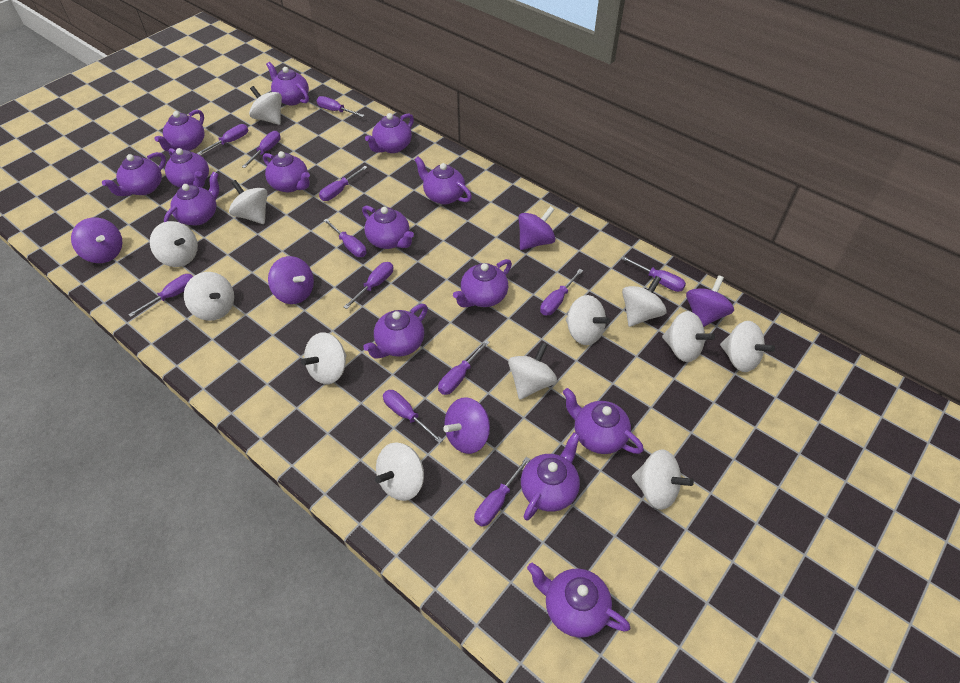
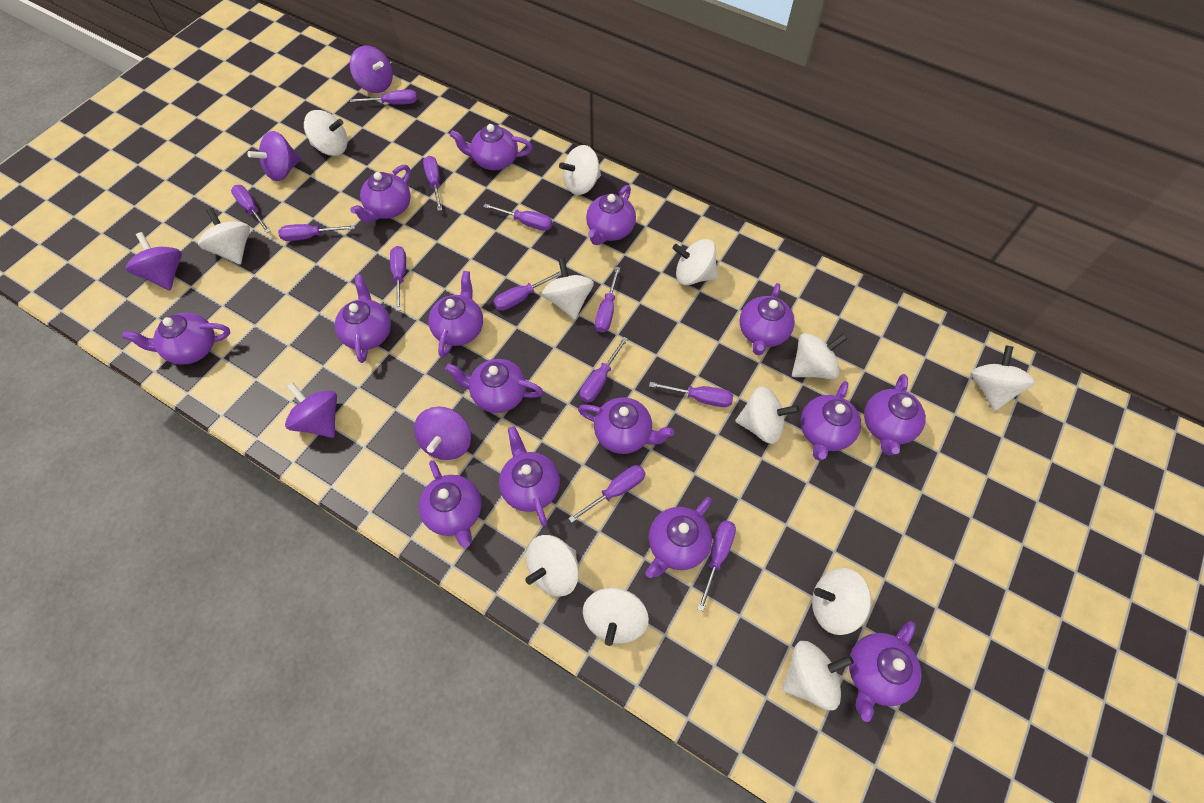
purple teapot: 14 -> 15

